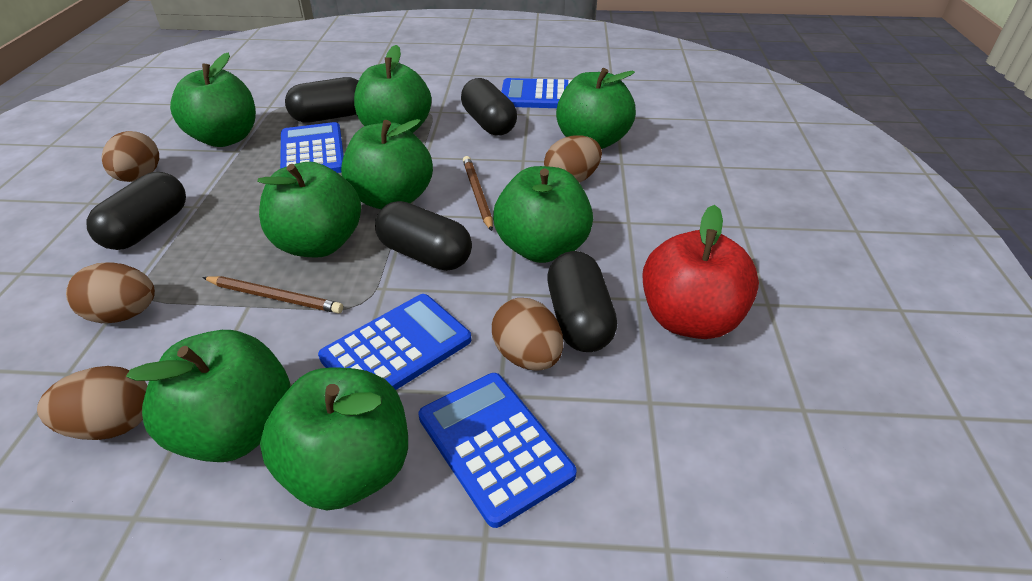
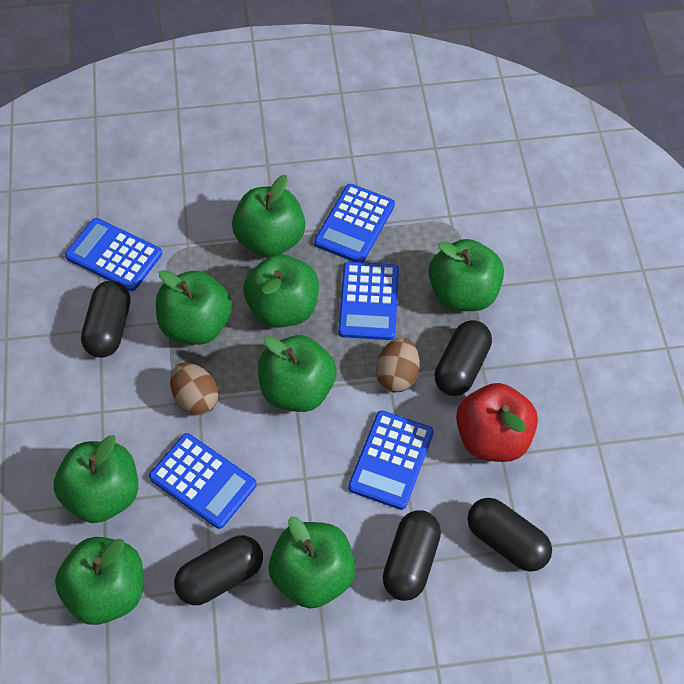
blue calculator: 4 -> 5
brown egg: 5 -> 2
brown pencil: 2 -> 0

